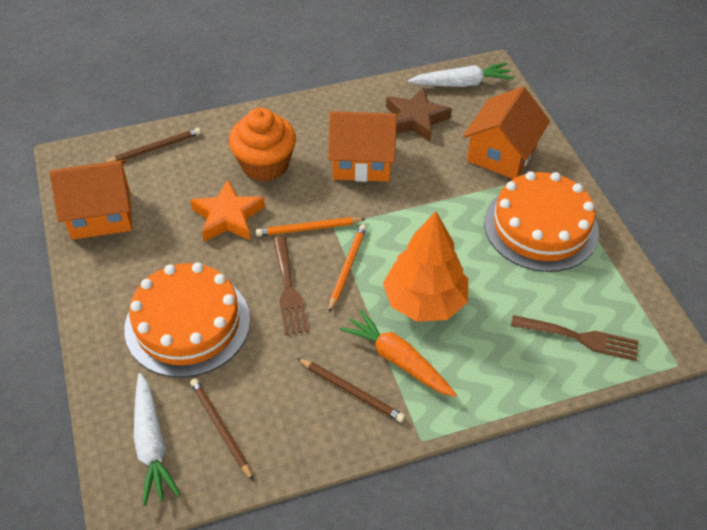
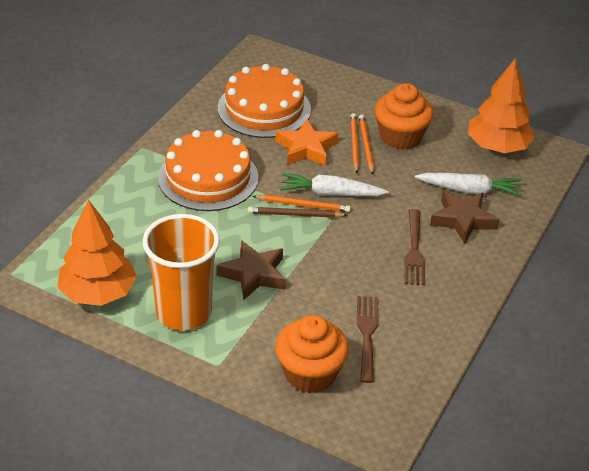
brown pencil: 3 -> 1
brown star: 1 -> 2
orange carrot: 1 -> 0
orange cup: 0 -> 1
orange cupcake: 1 -> 2
orange house: 3 -> 0
orange pencil: 2 -> 3
orange tree: 1 -> 2

